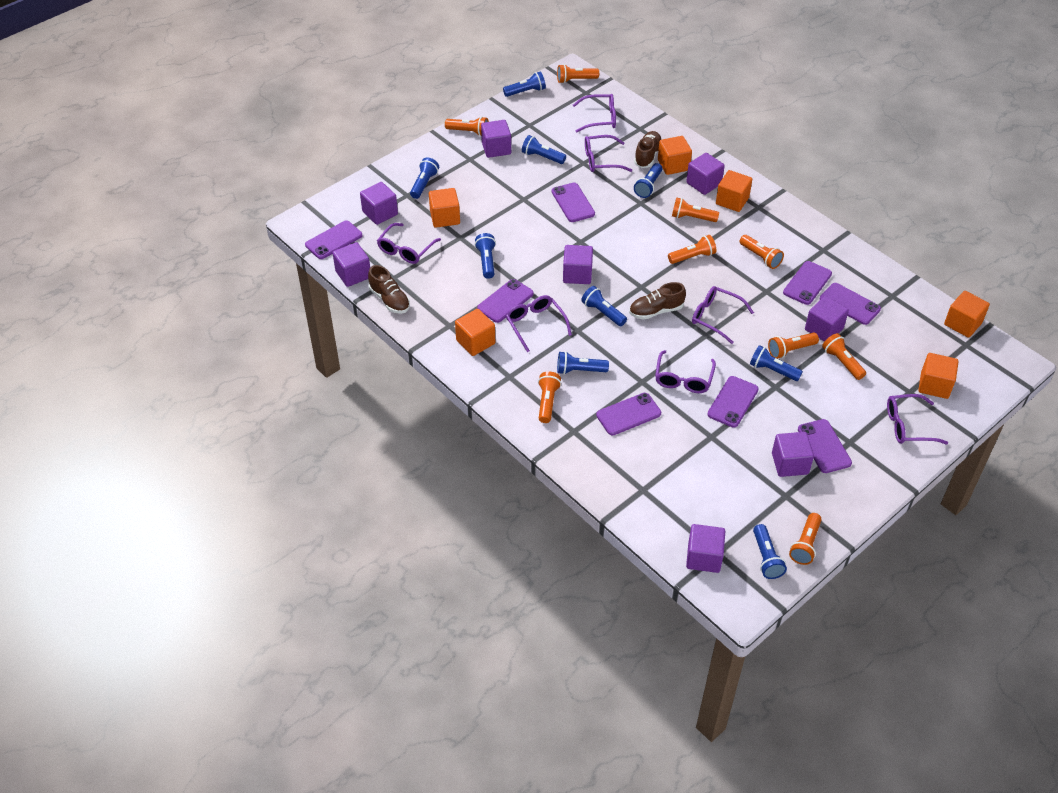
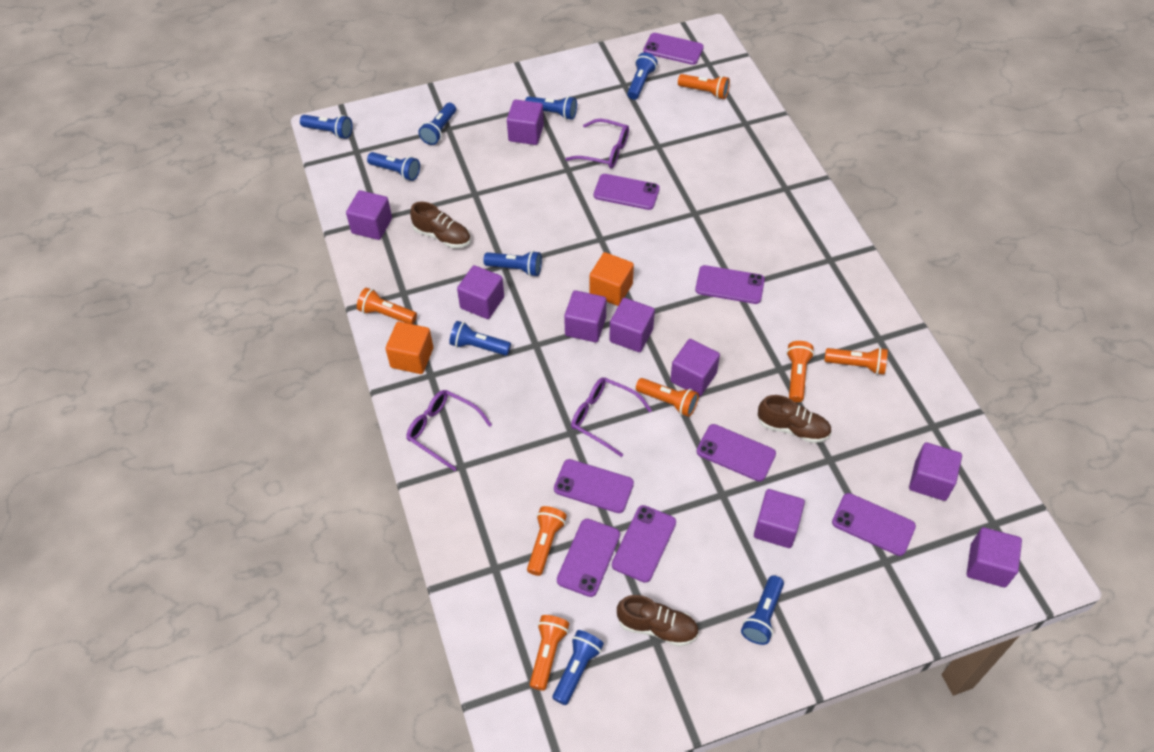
orange cube: 6 -> 2
orange flashlight: 9 -> 7
purple cube: 8 -> 9
purple glasses: 7 -> 3

